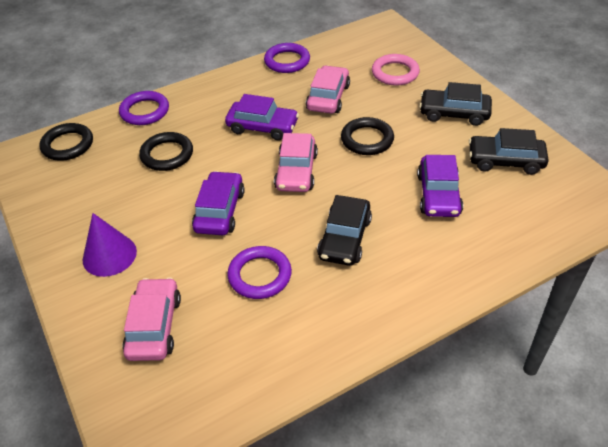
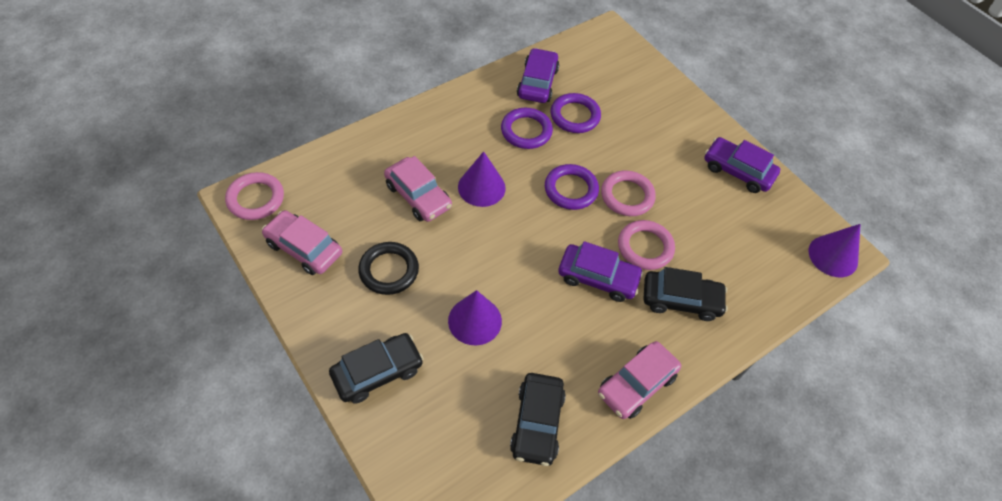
black ring: 3 -> 1
pink ring: 1 -> 3
purple cone: 1 -> 3

